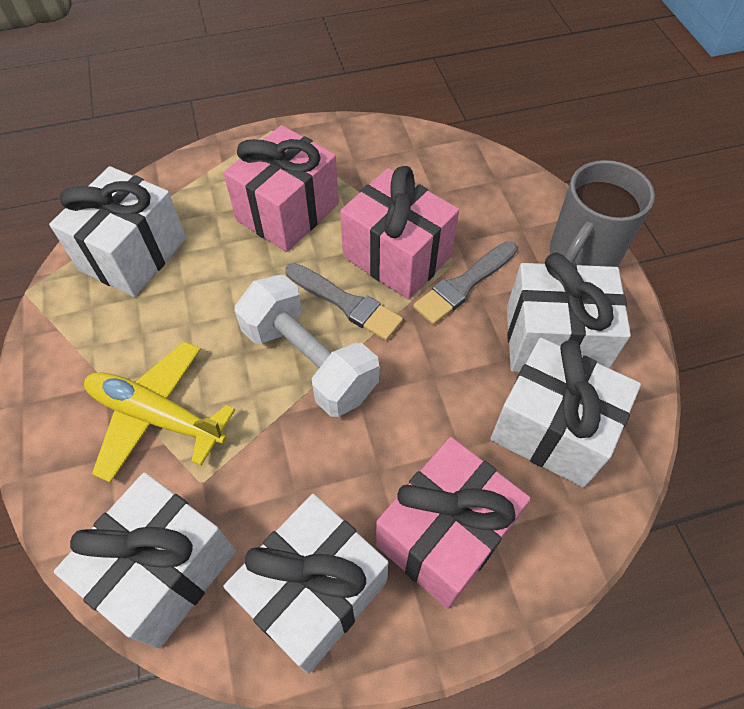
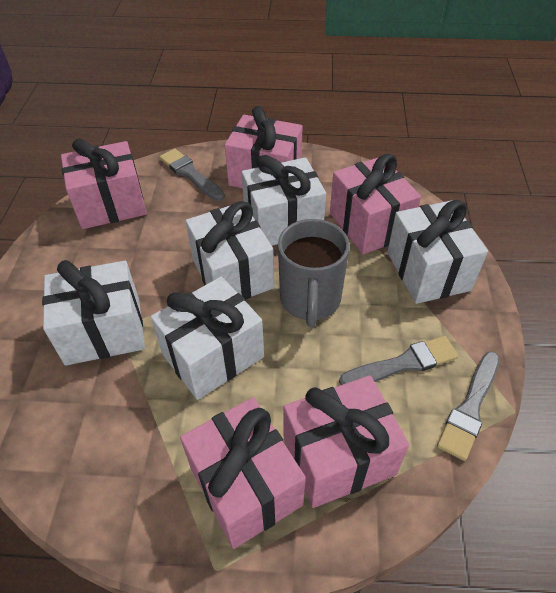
grey brush: 2 -> 3
pink gift: 3 -> 5
white dumbbell: 1 -> 0
yellow plane: 1 -> 0

